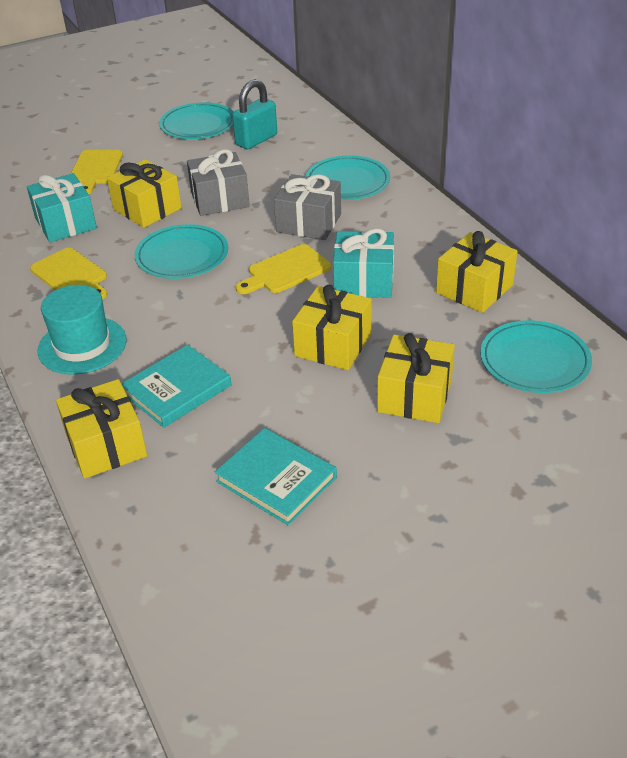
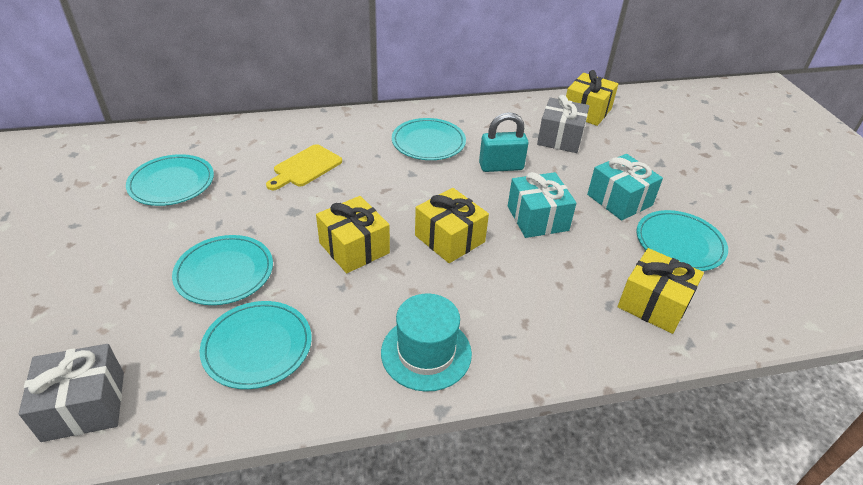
turquoise book: 2 -> 0
turquoise plate: 4 -> 5
yellow cutting board: 3 -> 1
yellow gift: 5 -> 4

